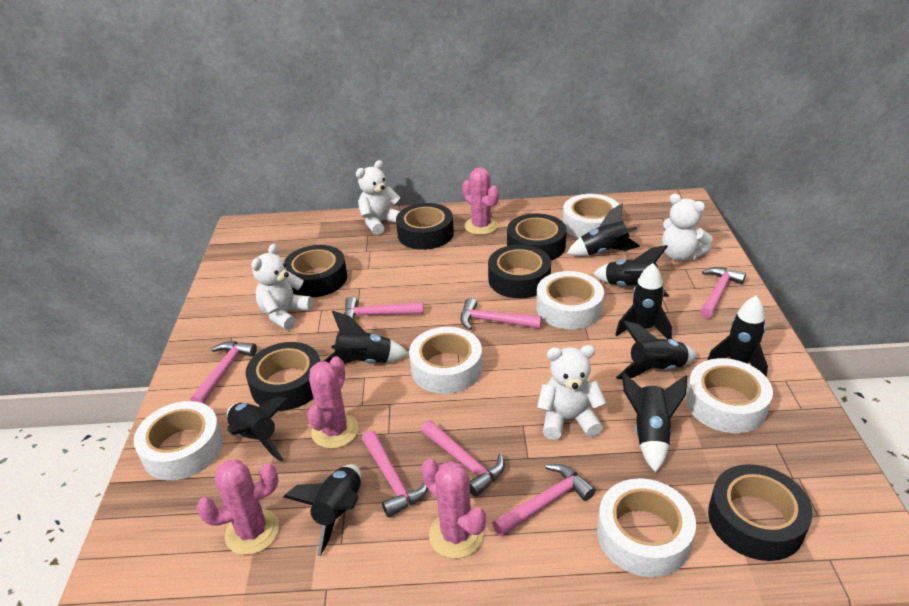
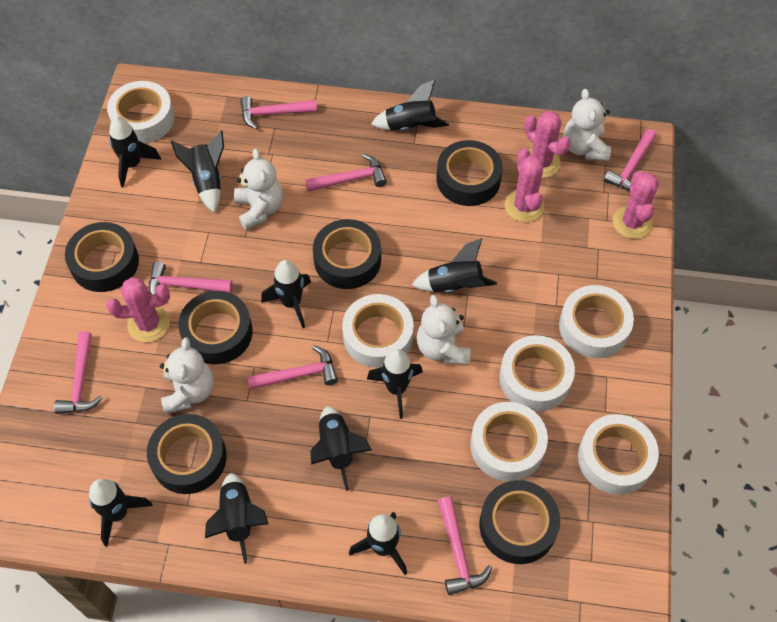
black rocket: 9 -> 10

